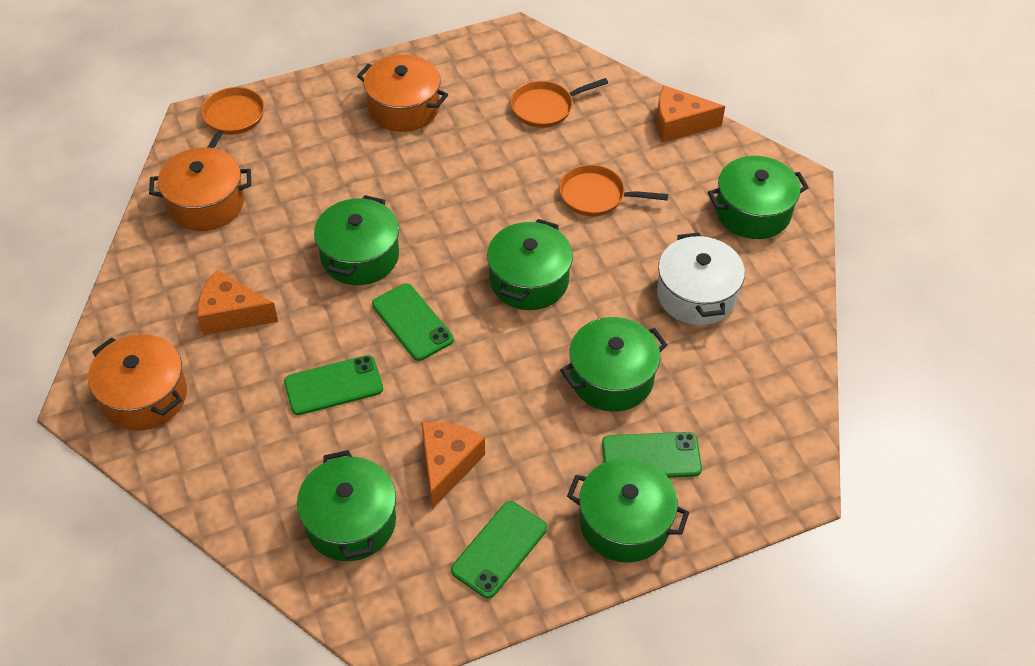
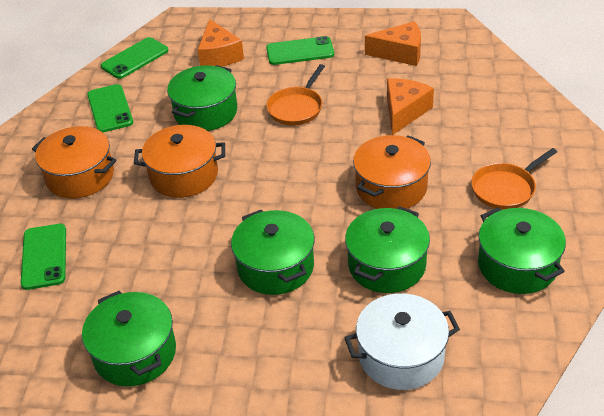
green pot: 6 -> 5
orange pan: 3 -> 2

